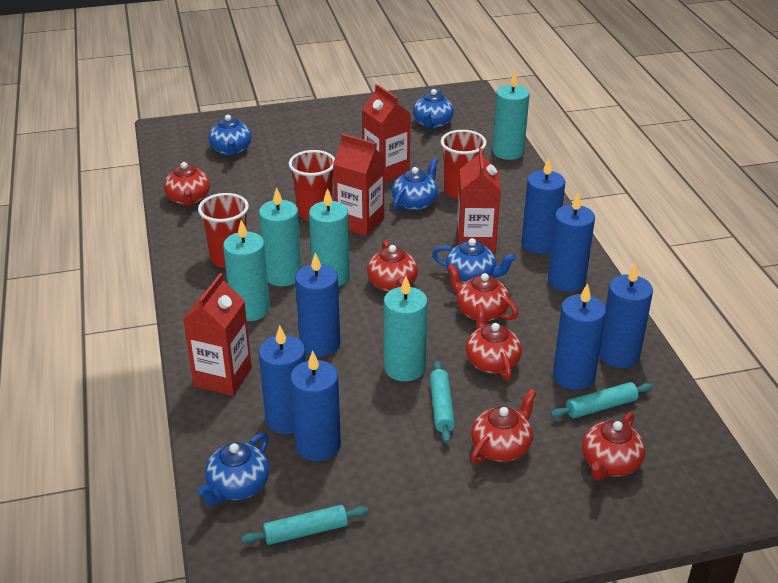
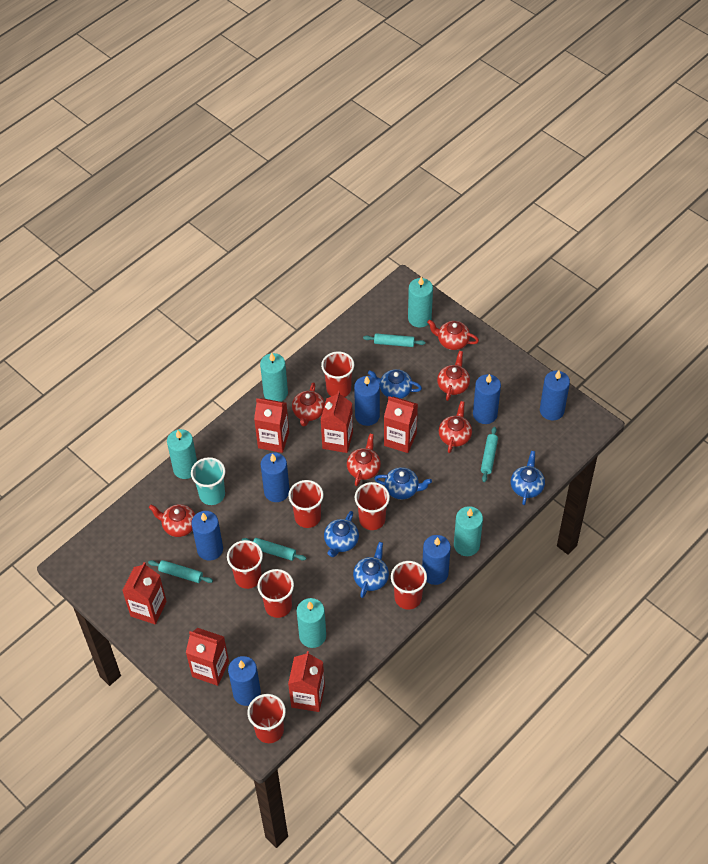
red carton: 4 -> 6
red cup: 3 -> 7
turquoise cup: 0 -> 1
turquoise rolling pin: 3 -> 4

